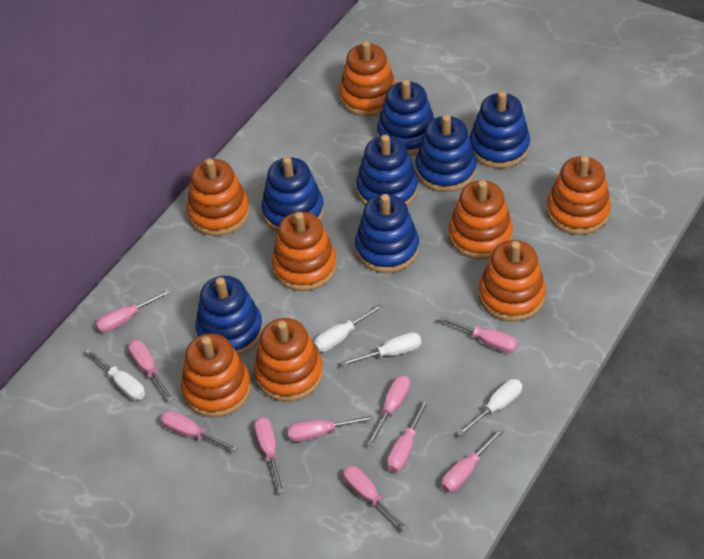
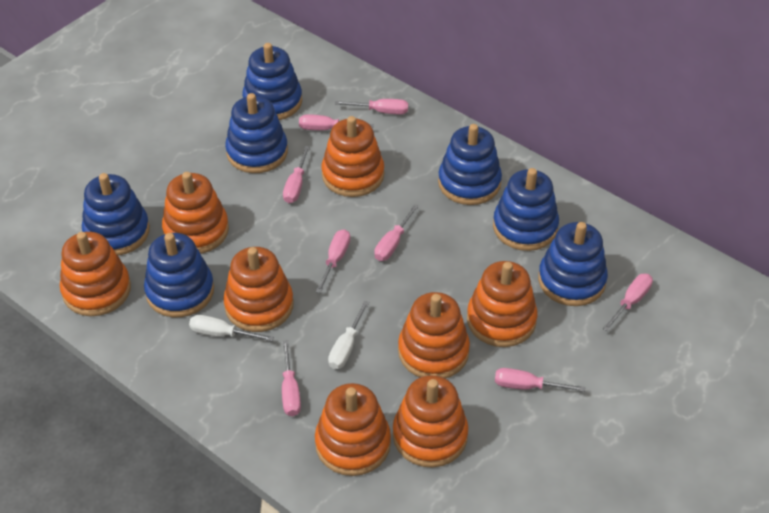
pink screwdriver: 10 -> 8
white screwdriver: 4 -> 2

